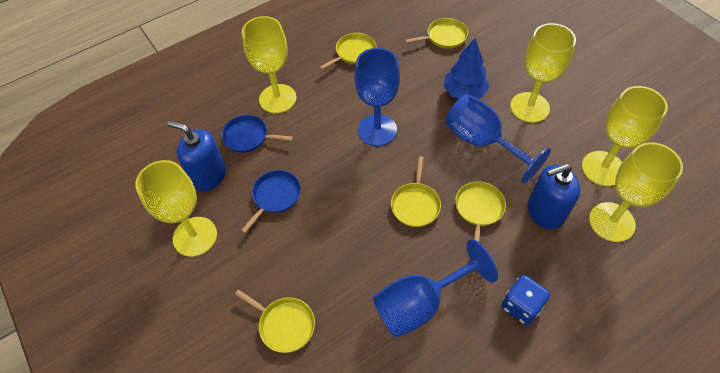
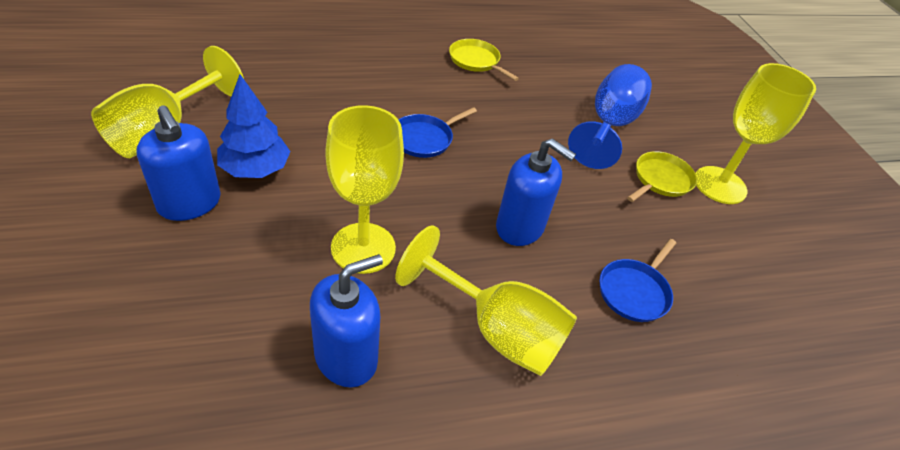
blue dice: 1 -> 0
blue goblet: 3 -> 1
blue soap dispenser: 2 -> 3
yellow goblet: 5 -> 4
yellow pan: 5 -> 2

